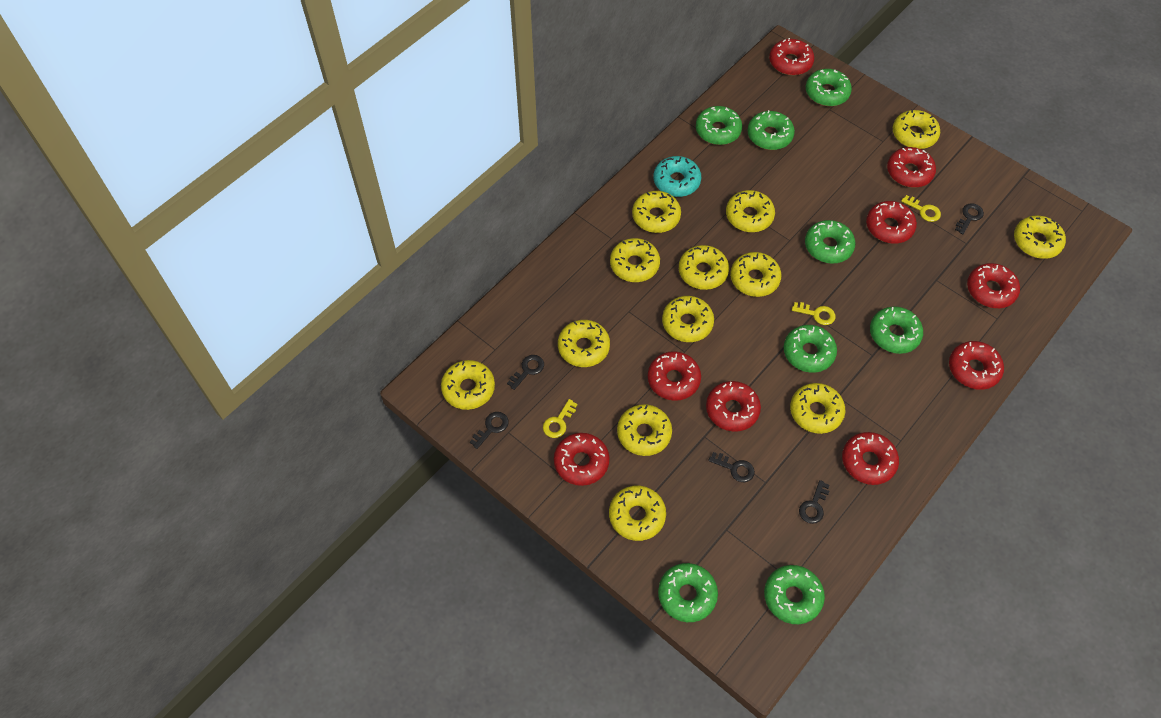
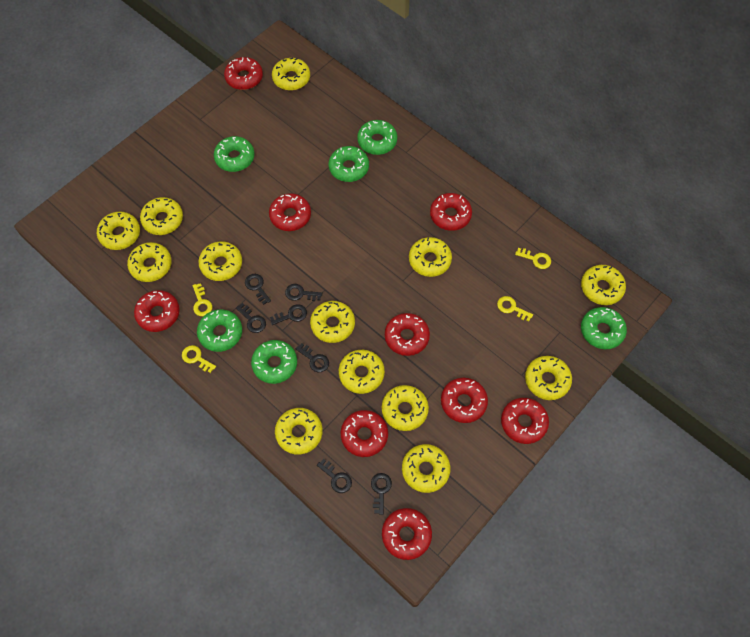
black key: 5 -> 7
green donut: 8 -> 6
turquoise donut: 1 -> 0
yellow key: 3 -> 4

